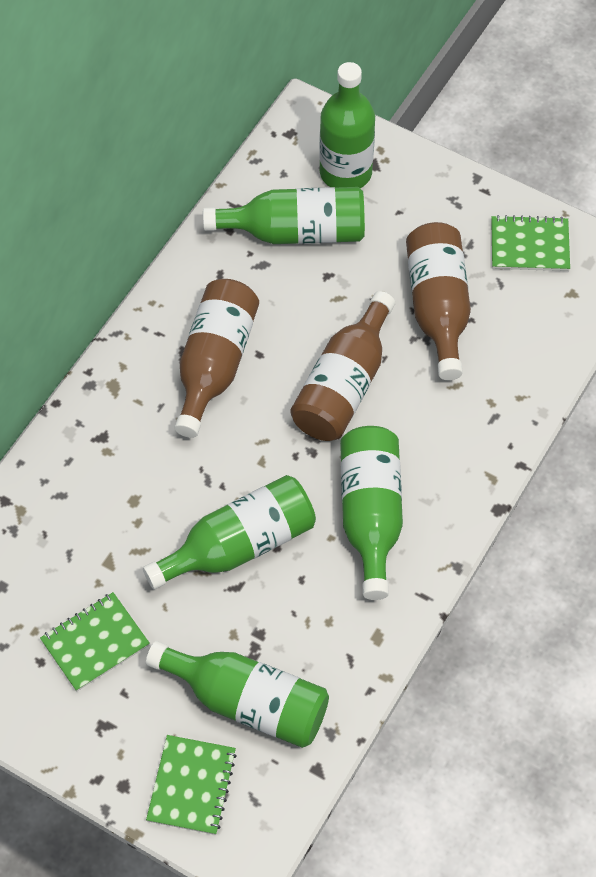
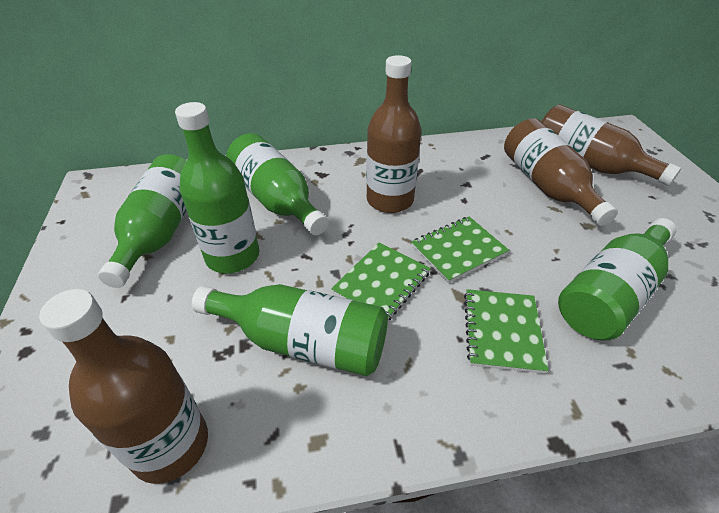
brown bottle: 3 -> 4

